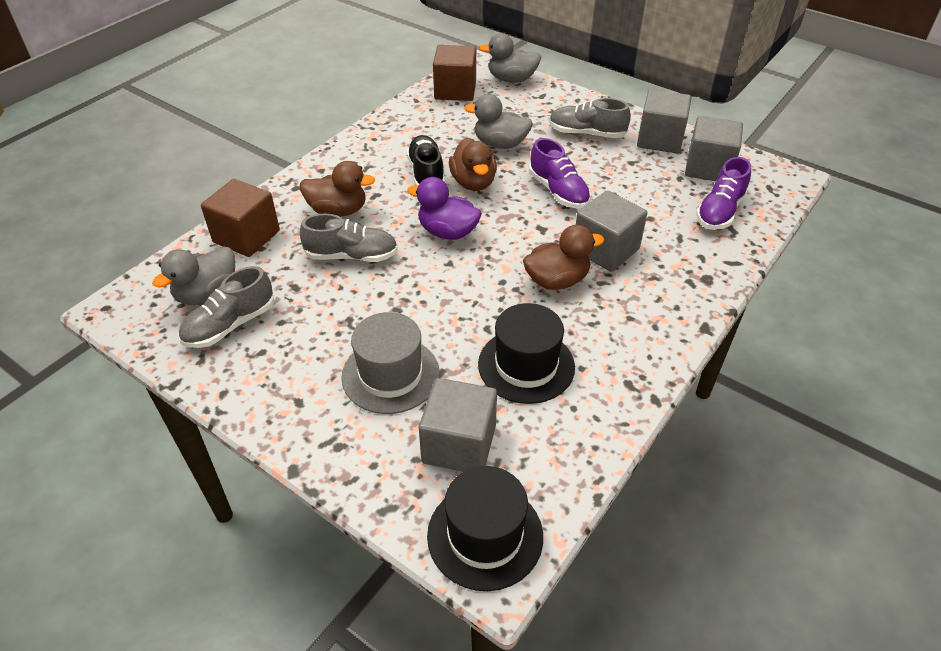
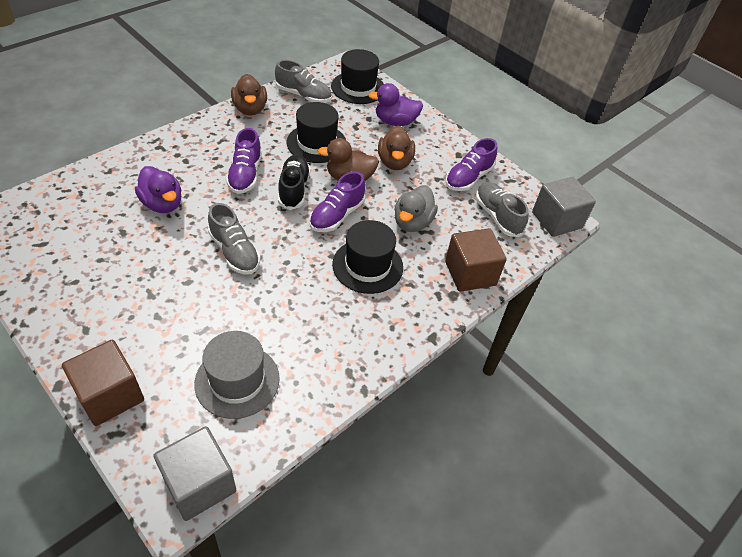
black hat: 2 -> 3
grey cube: 4 -> 2
grey duck: 3 -> 1
purple duck: 1 -> 2
purple shoe: 2 -> 3

